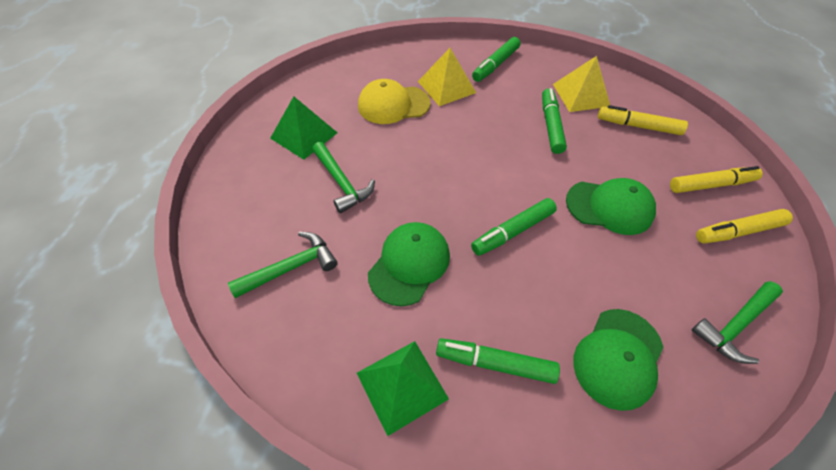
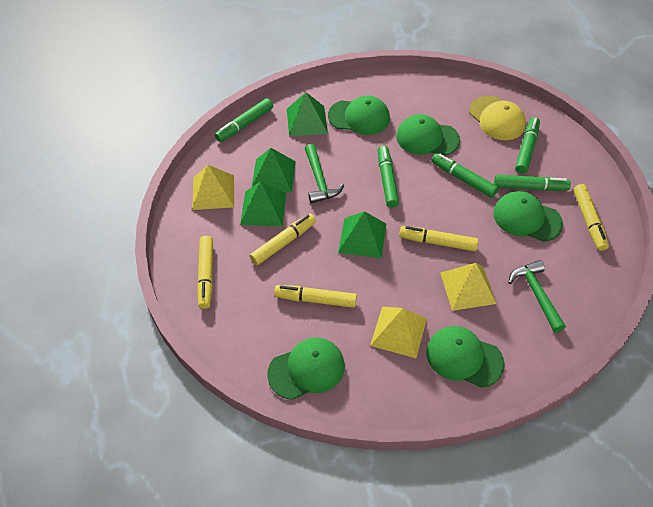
green cap: 3 -> 5
green hammer: 3 -> 2
green marker: 4 -> 5
green pyramid: 2 -> 4
yellow marker: 3 -> 5
yellow pyramid: 2 -> 3

